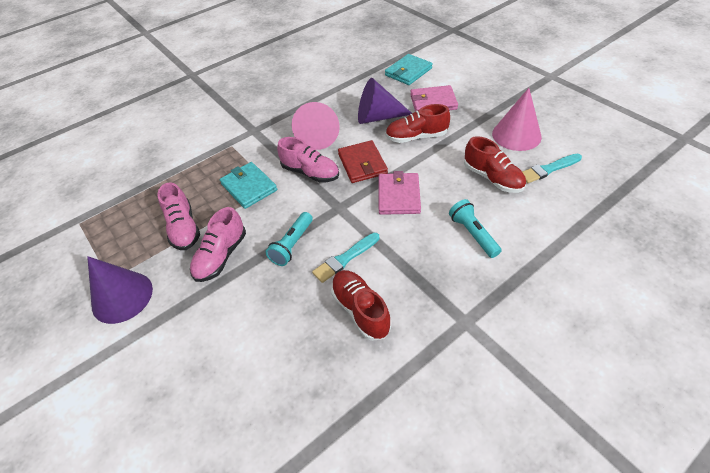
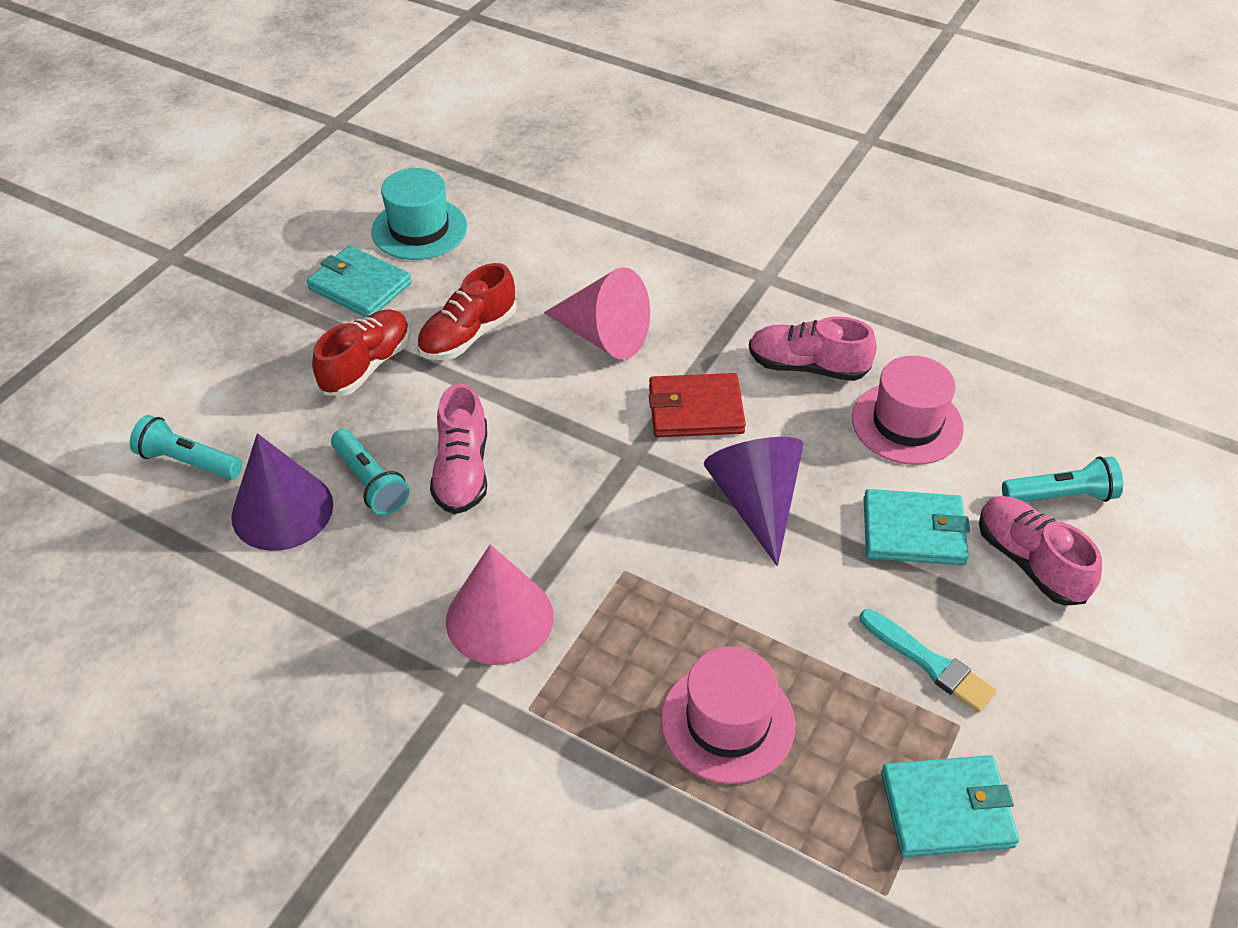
pink hat: 0 -> 2
pink wallet: 2 -> 0
red shoe: 3 -> 2
turquoise brush: 2 -> 1
turquoise flashlight: 2 -> 3
turquoise hat: 0 -> 1
turquoise wallet: 2 -> 3

